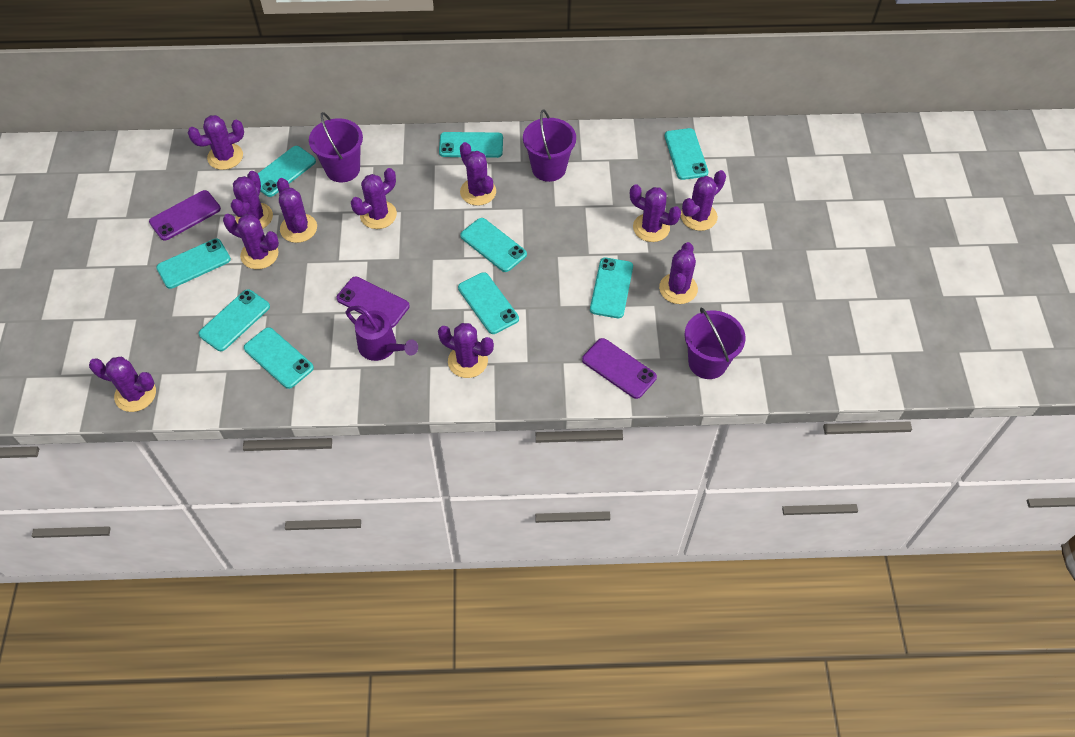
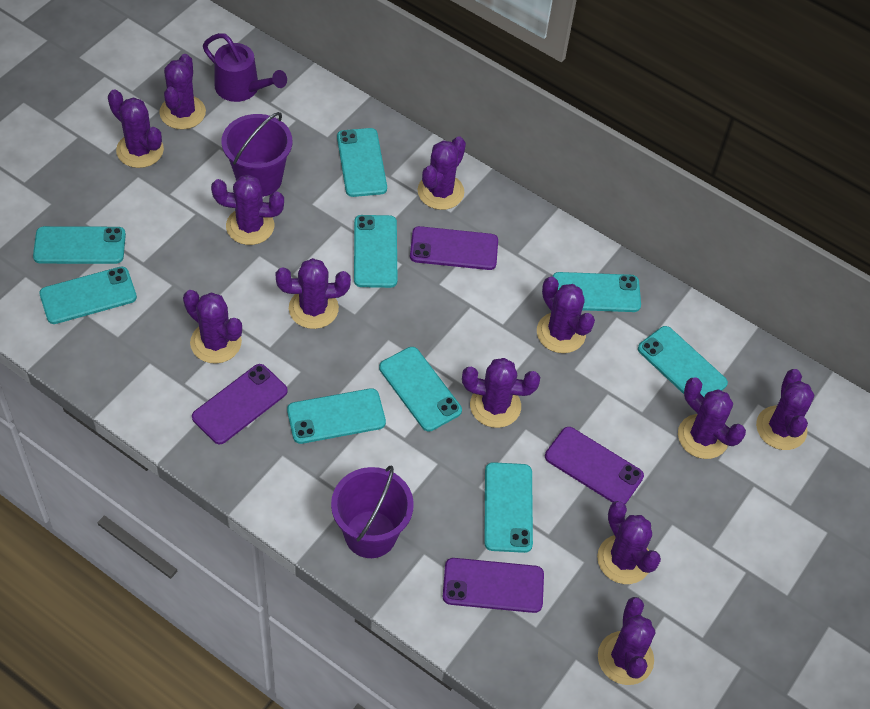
purple bucket: 3 -> 2
purple cactus: 11 -> 12
purple phone: 3 -> 4

